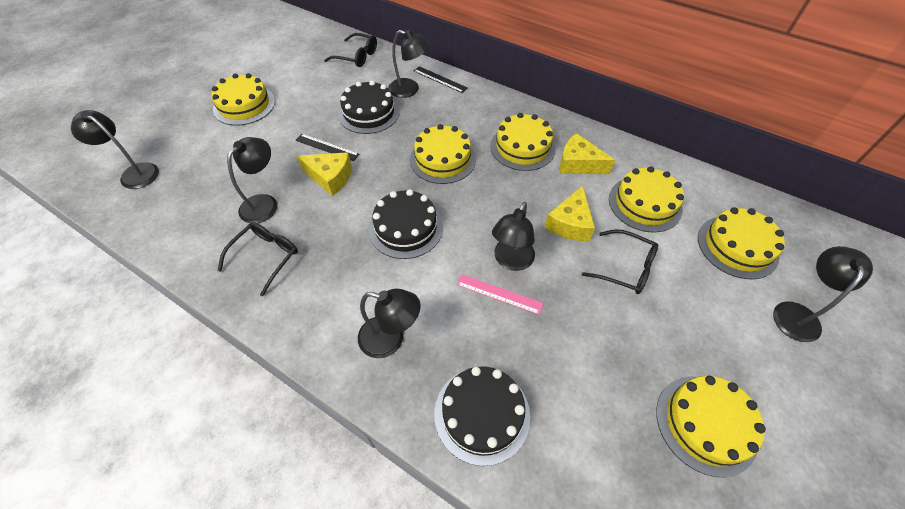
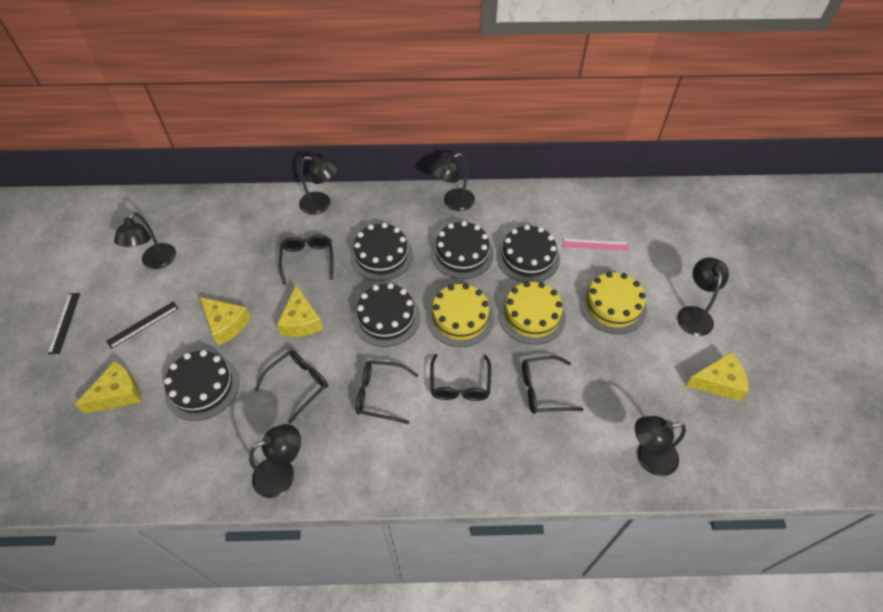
black cake: 3 -> 5
black glasses: 3 -> 5
yellow cake: 6 -> 3
yellow cheese: 3 -> 4

